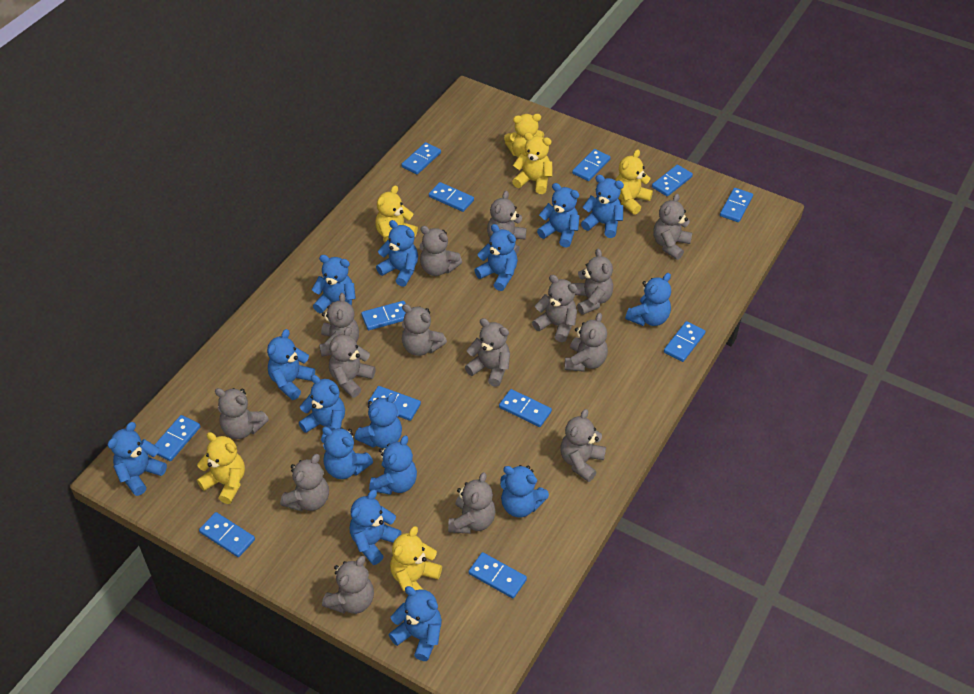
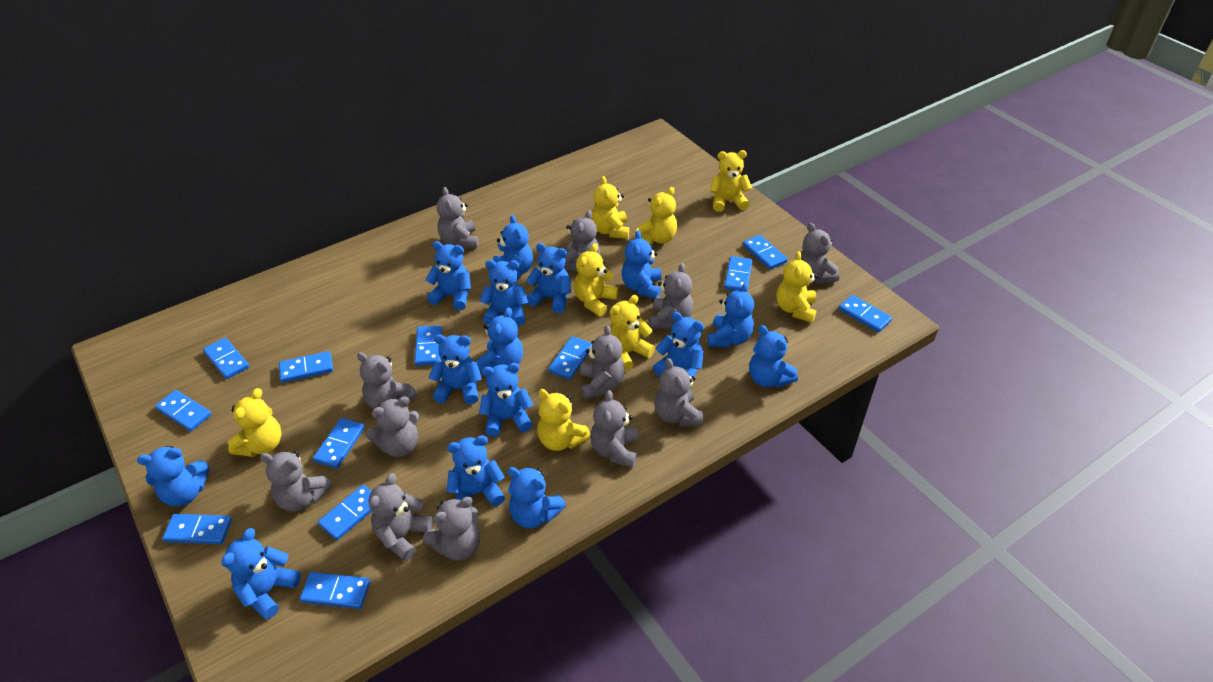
grey teddy bear: 15 -> 12
yellow teddy bear: 6 -> 8

